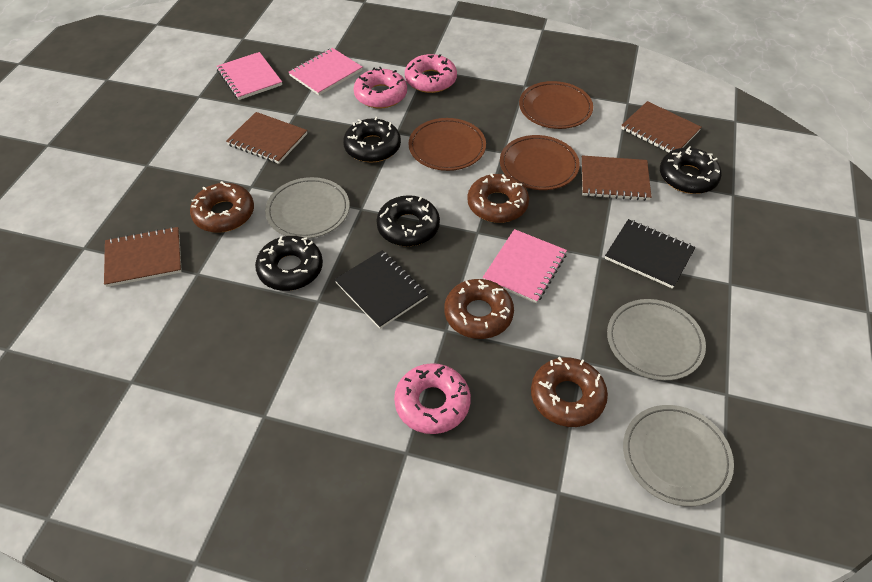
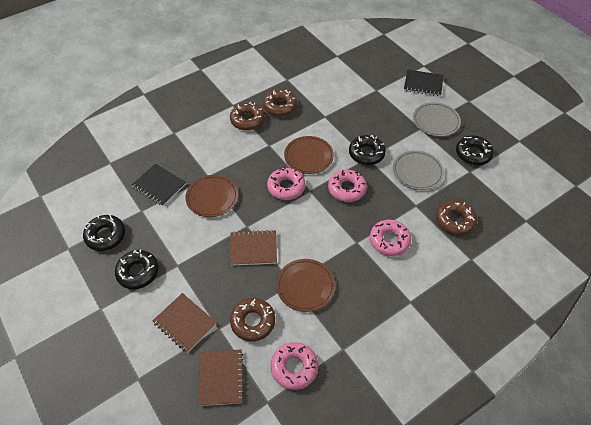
brown notebook: 4 -> 3
grey plate: 3 -> 2
pink donut: 3 -> 4
pink notebook: 3 -> 0

